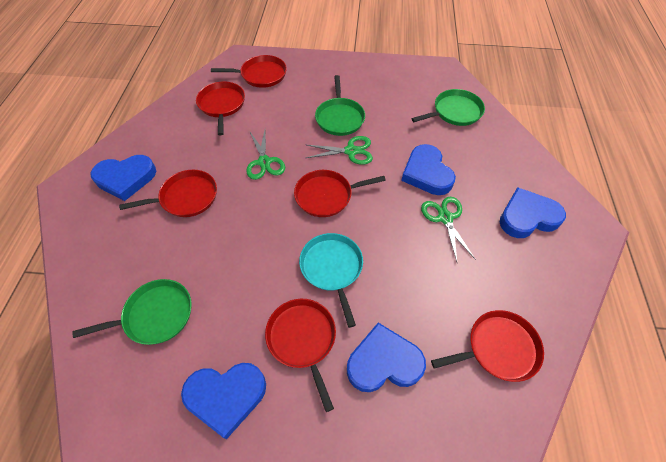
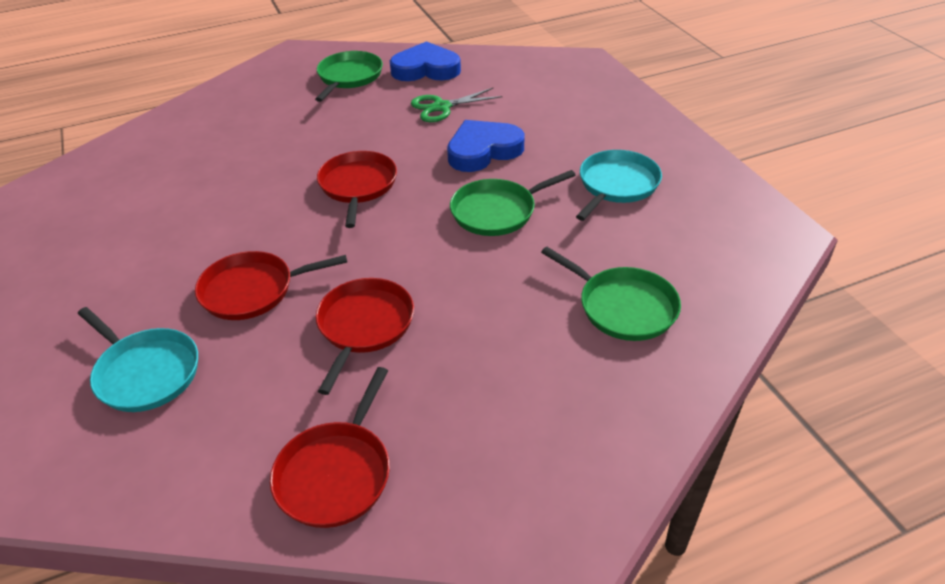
blue heart: 5 -> 2
green scissors: 3 -> 1
red pan: 6 -> 4
turquoise pan: 1 -> 2

